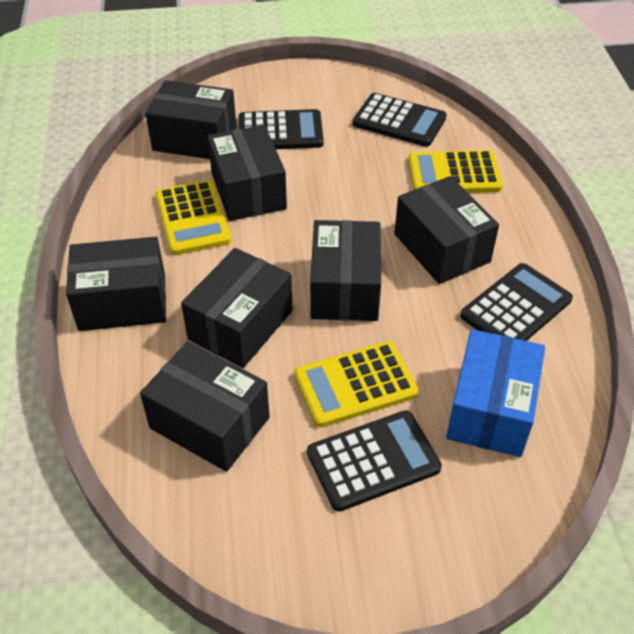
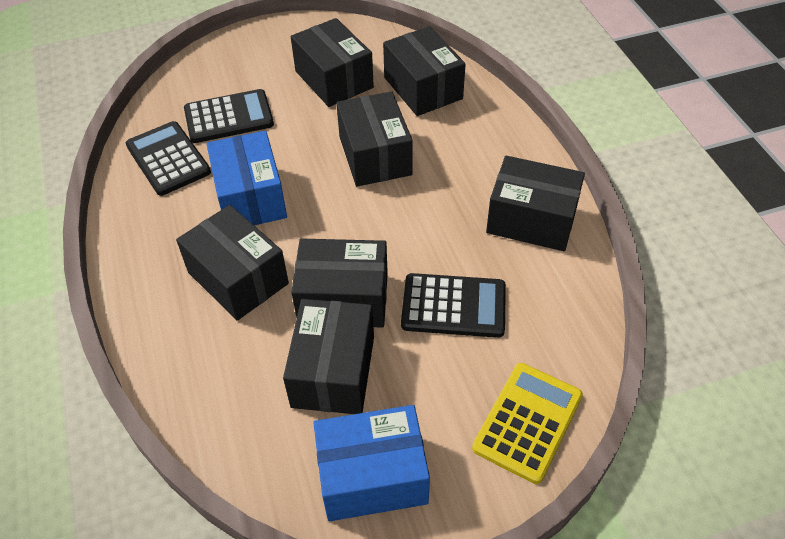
black calculator: 4 -> 3
blue box: 1 -> 2
yellow calculator: 3 -> 1

